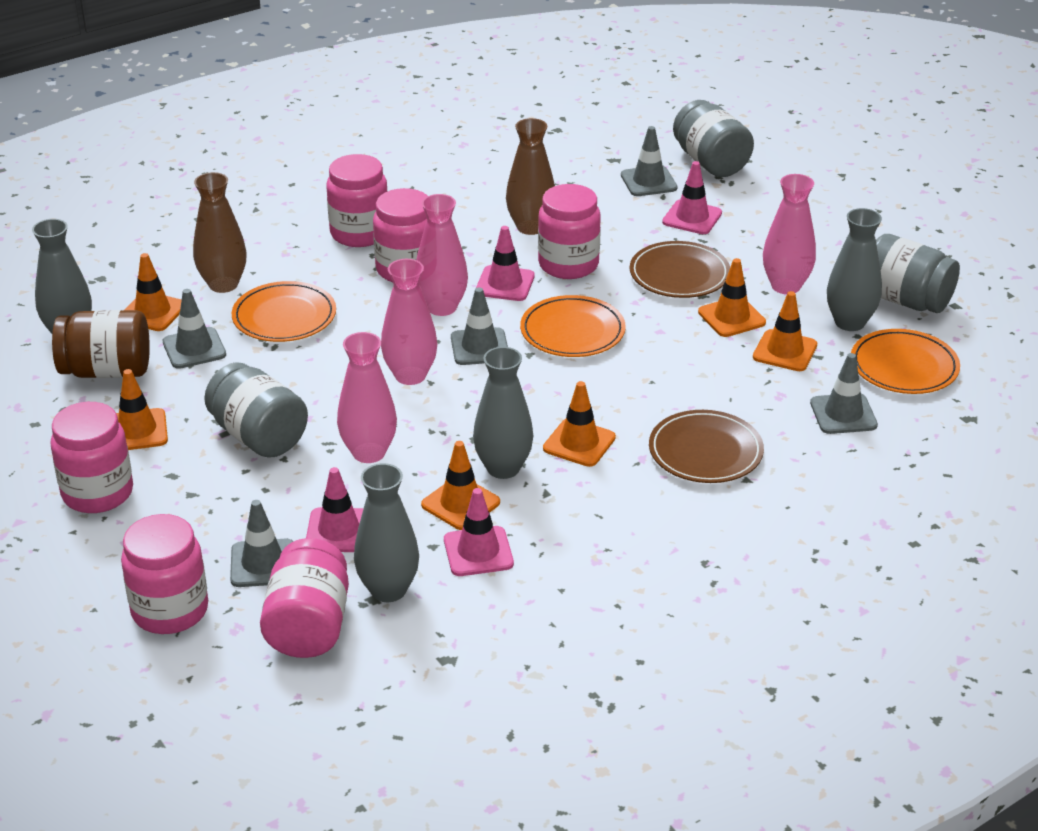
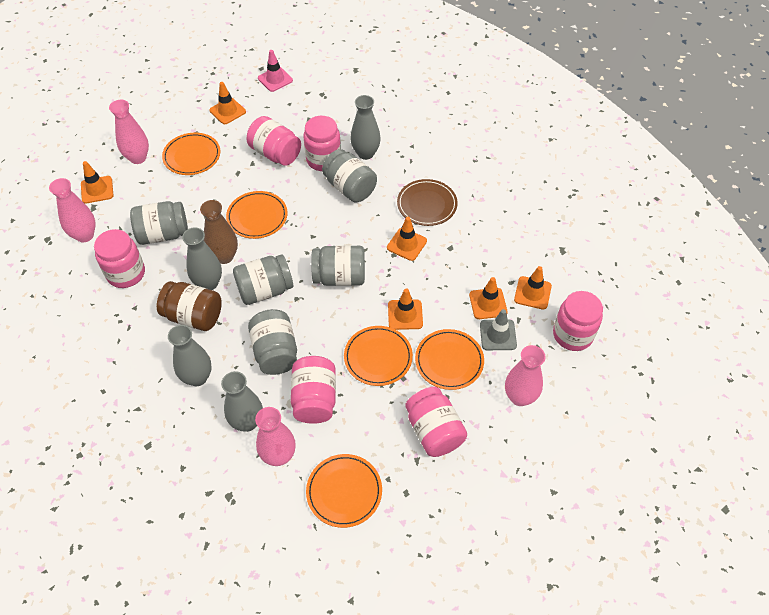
brown plate: 2 -> 1
brown vase: 2 -> 1
grey jar: 3 -> 5
grey traffic cone: 5 -> 1
orange plate: 3 -> 5
pink traffic cone: 4 -> 1

